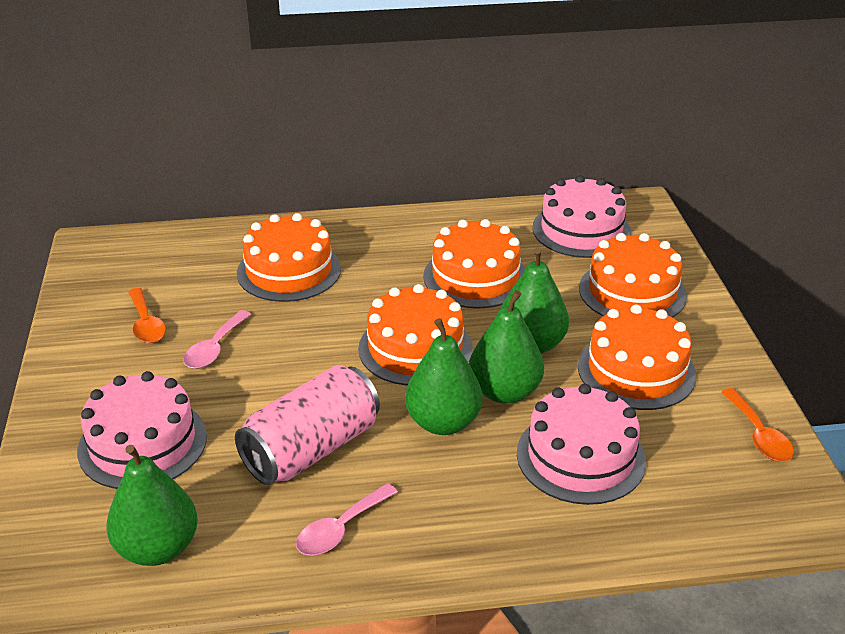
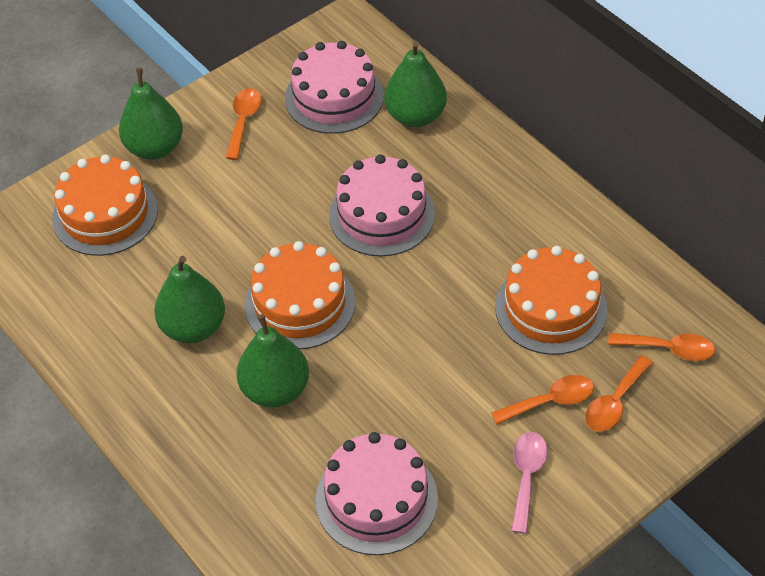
orange cake: 5 -> 3
orange spoon: 2 -> 4
pink can: 1 -> 0
pink spoon: 2 -> 1

